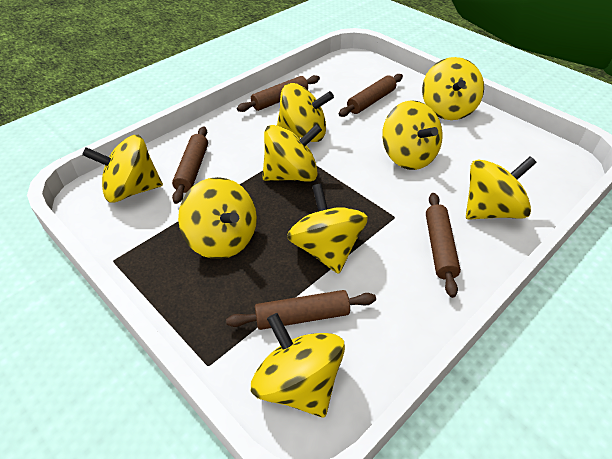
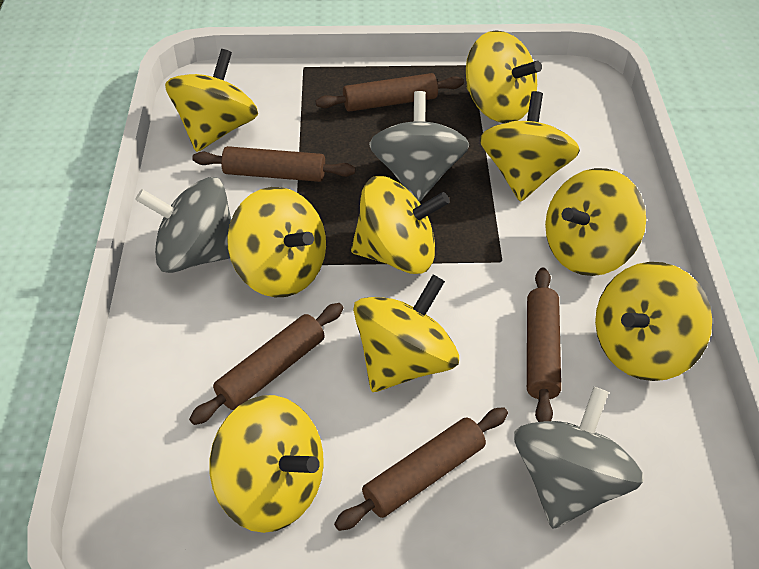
grey spinning top: 0 -> 3

